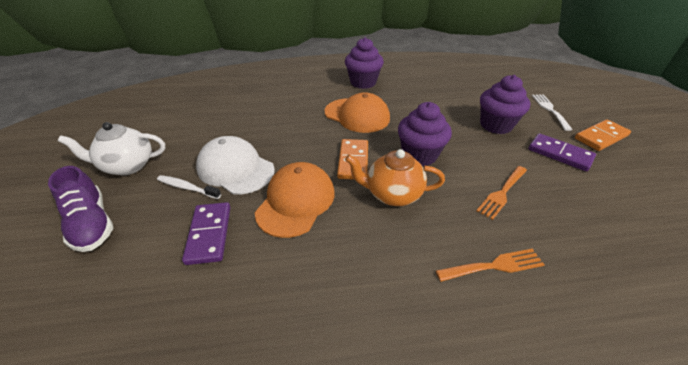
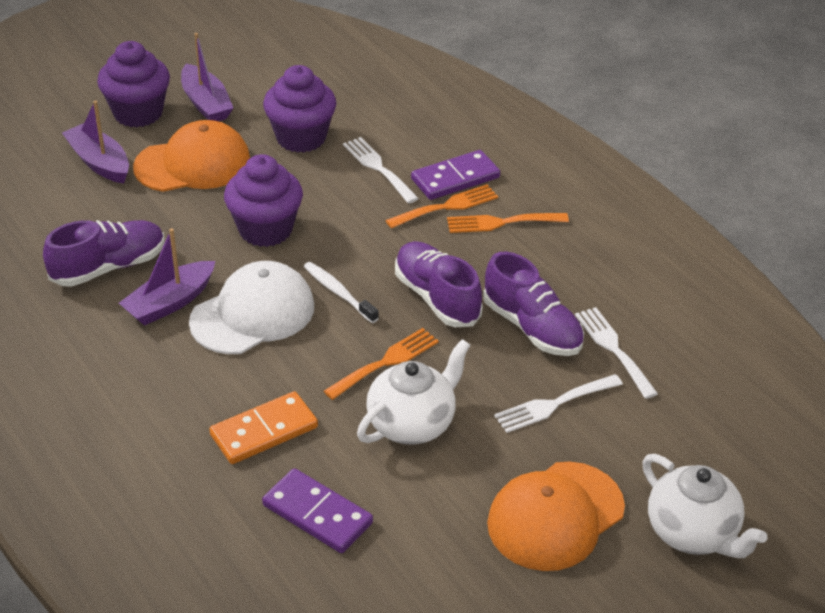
orange domino: 2 -> 1
orange fork: 2 -> 3
orange teapot: 1 -> 0
purple boat: 0 -> 3
purple shoe: 1 -> 3
white fork: 1 -> 3
white teapot: 1 -> 2

